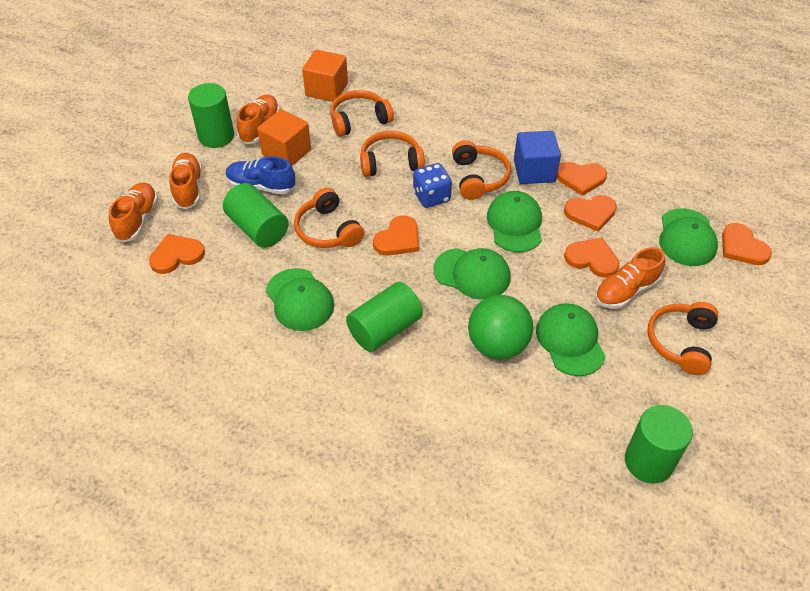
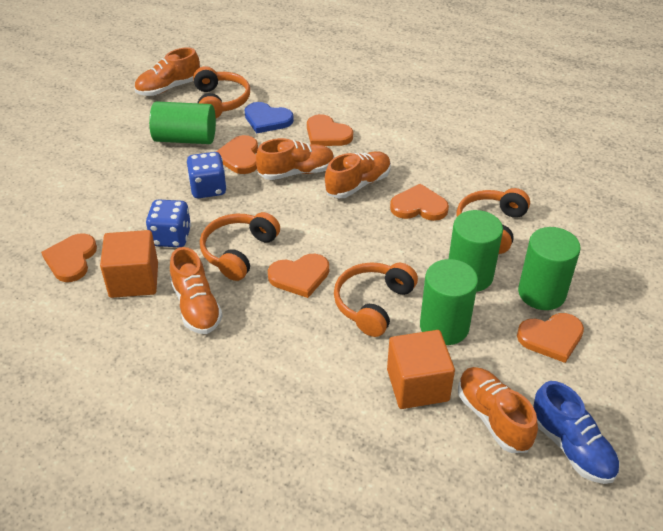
blue cube: 1 -> 0
blue dice: 1 -> 2
blue heart: 0 -> 1
green ball: 1 -> 0
green cap: 5 -> 0
orange headphones: 5 -> 4
orange shoe: 4 -> 5

